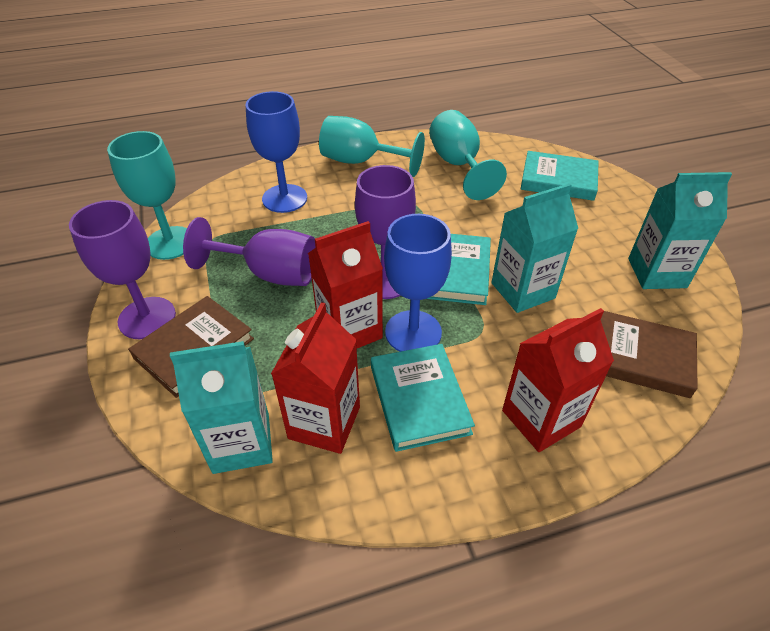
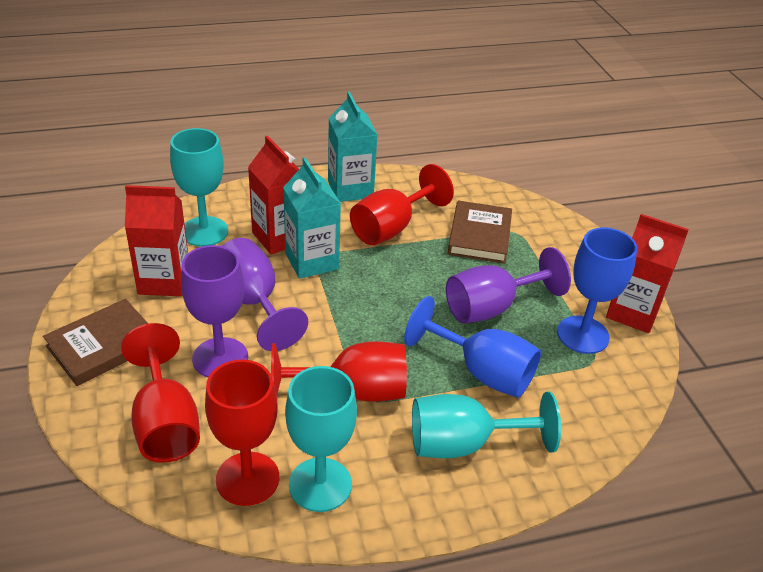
red goblet: 0 -> 4
turquoise book: 3 -> 0
turquoise carton: 3 -> 2

